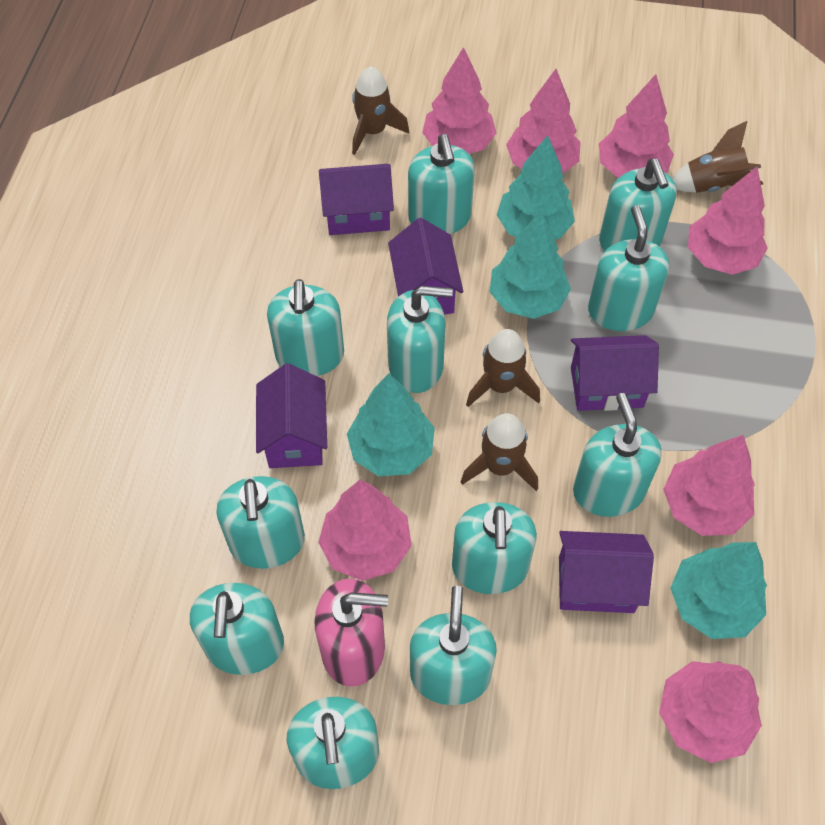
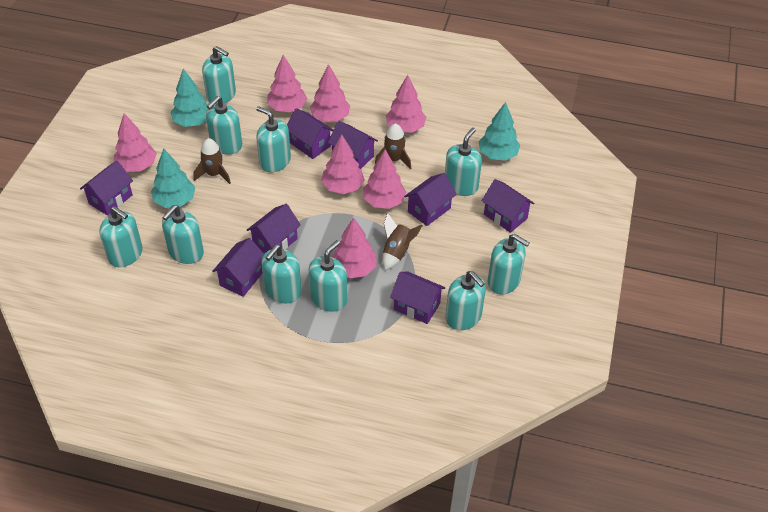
brown rocket: 4 -> 3
pink soap dispenser: 1 -> 0
purple house: 5 -> 8
turquoise soap dispenser: 11 -> 10
turquoise tree: 4 -> 3

